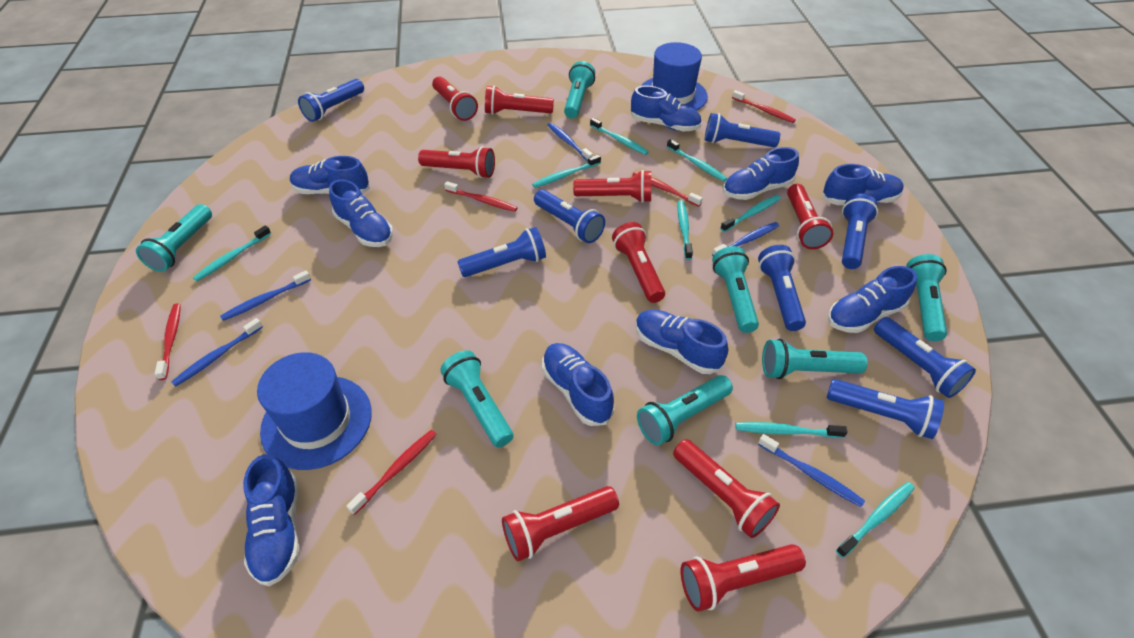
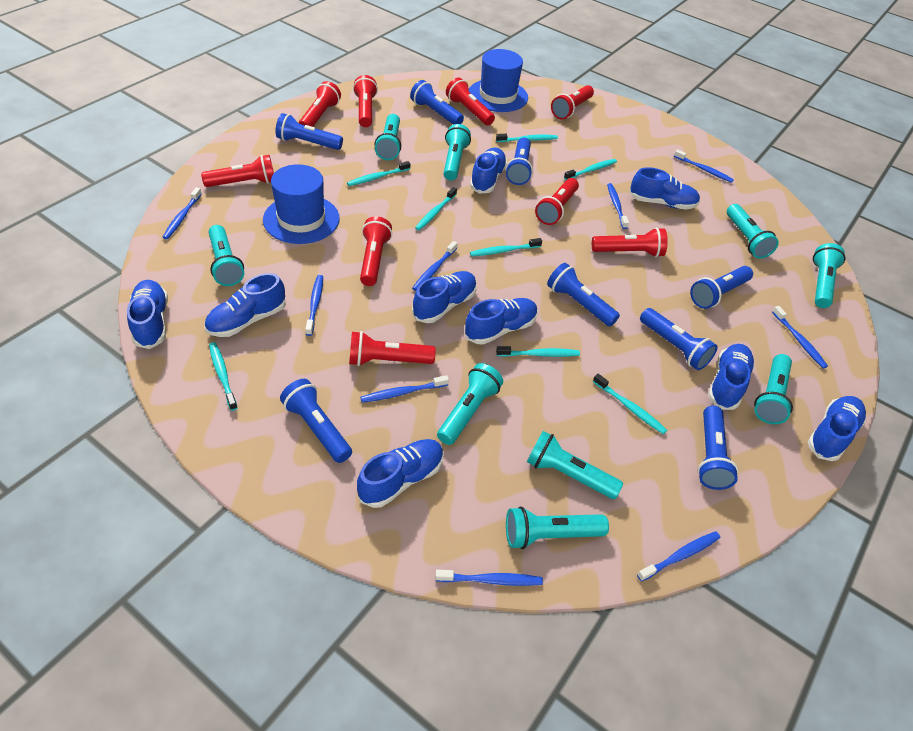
blue toothbrush: 5 -> 9
red toothbrush: 5 -> 0
turquoise flashlight: 7 -> 9

